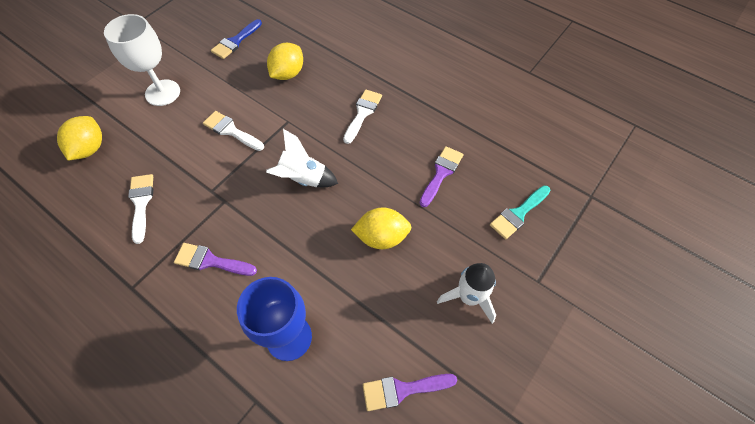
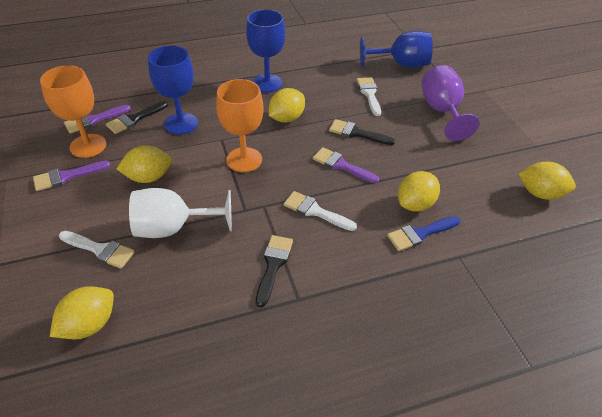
black brush: 0 -> 3
blue goblet: 1 -> 3
orange goblet: 0 -> 2
purple goblet: 0 -> 1
turquoise brush: 1 -> 0
white rocket: 2 -> 0
yellow lemon: 3 -> 5

